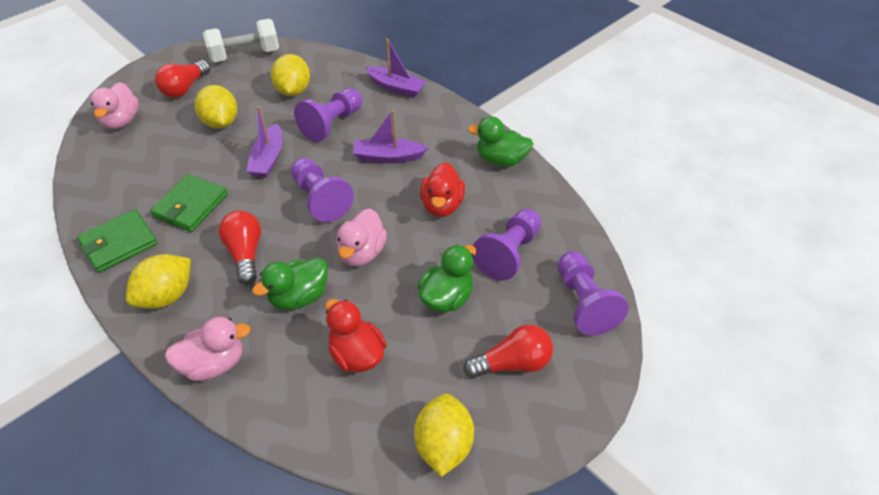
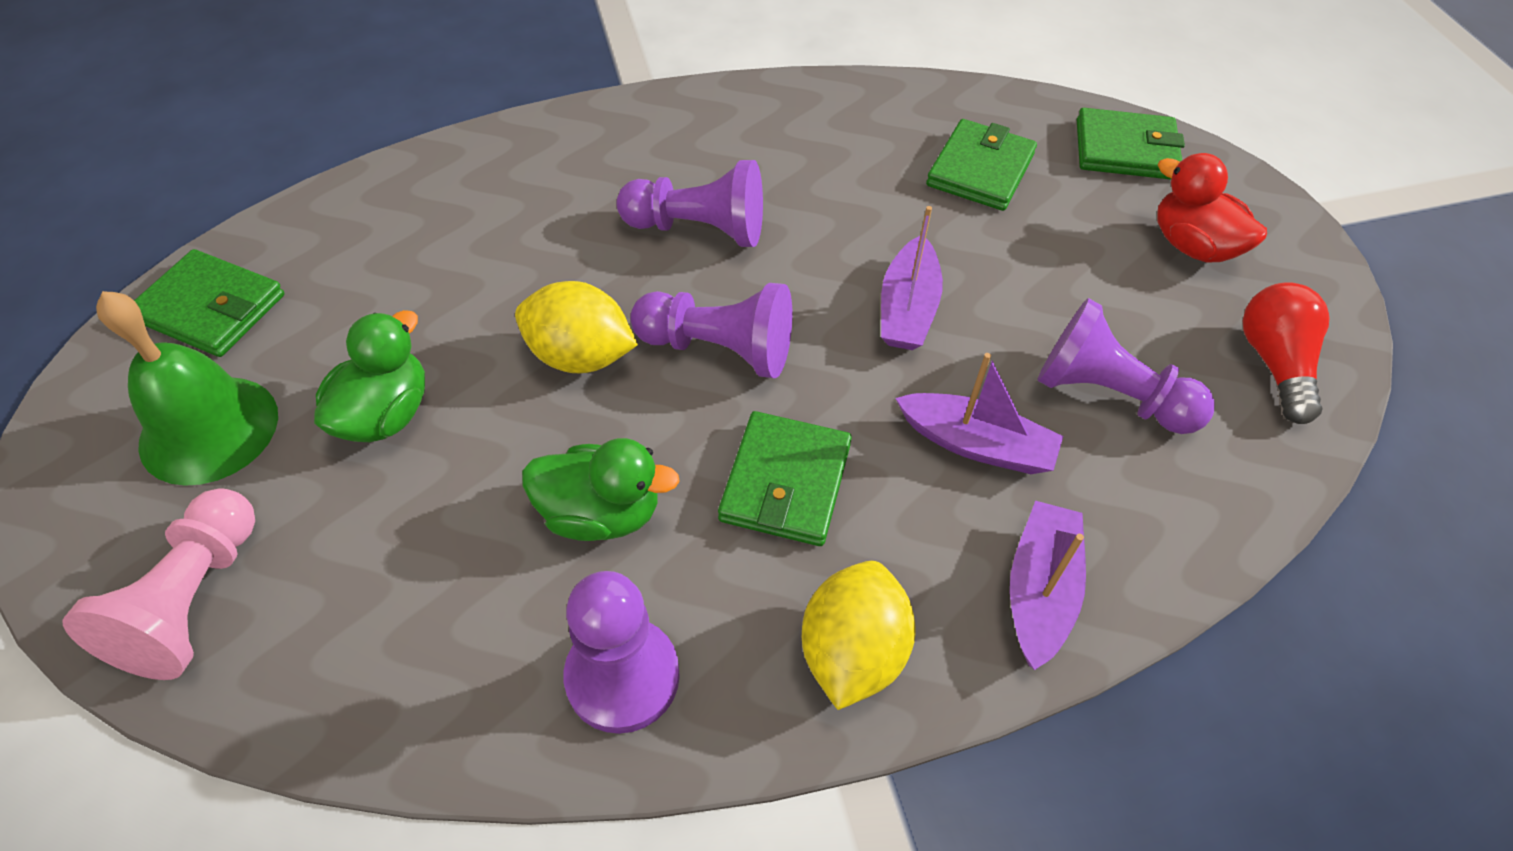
green bell: 0 -> 1
green duck: 3 -> 2
green wallet: 2 -> 4
pink duck: 3 -> 0
pink pawn: 0 -> 1
red duck: 2 -> 1
red light bulb: 3 -> 1
white dumbbell: 1 -> 0
yellow lemon: 4 -> 2

